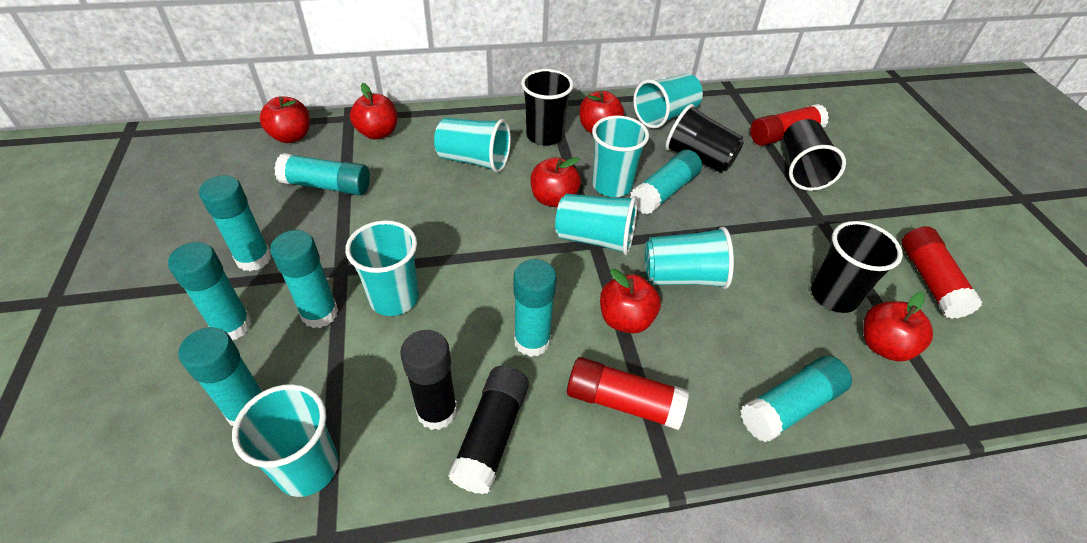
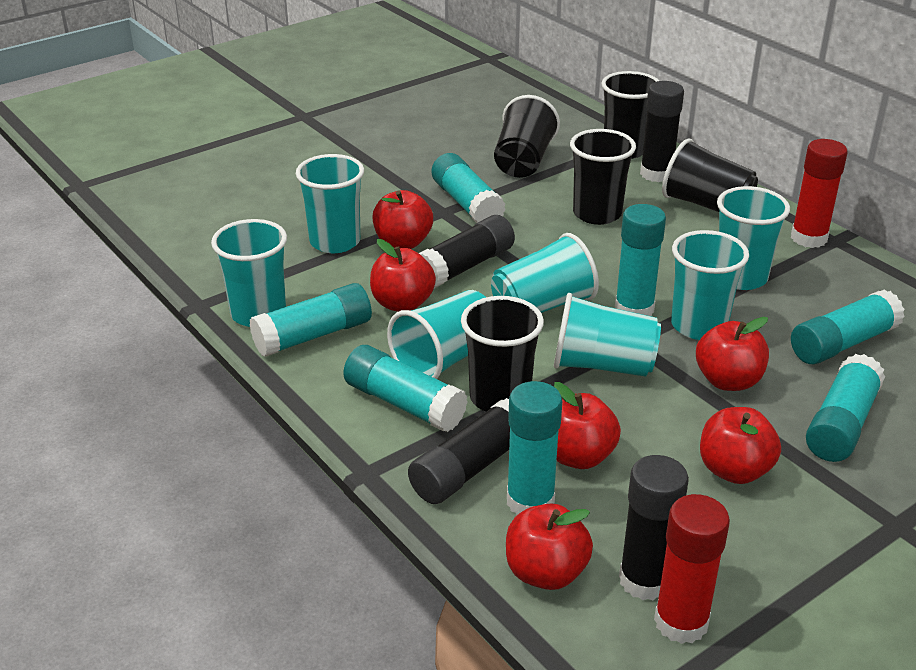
black cup: 4 -> 5
black glue stick: 2 -> 4
red glue stick: 3 -> 2
turquoise glue stick: 8 -> 7

